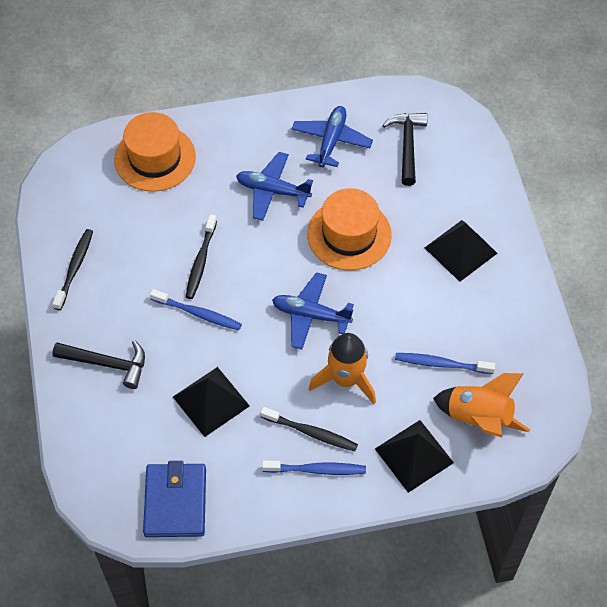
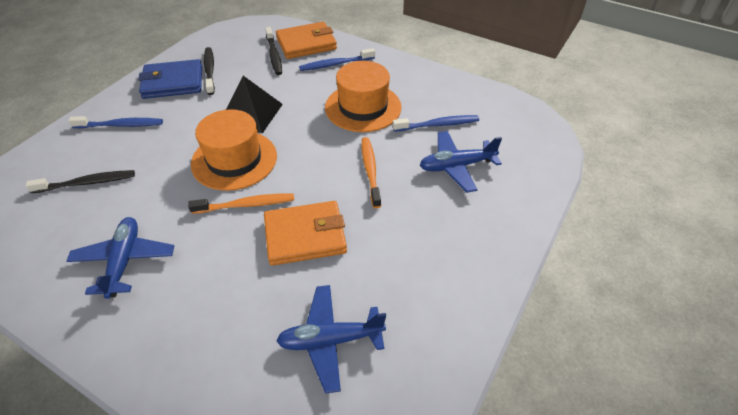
black hammer: 2 -> 0
black pyramid: 3 -> 1
orange rocket: 2 -> 0
orange toothbrush: 0 -> 2
orange wallet: 0 -> 2

